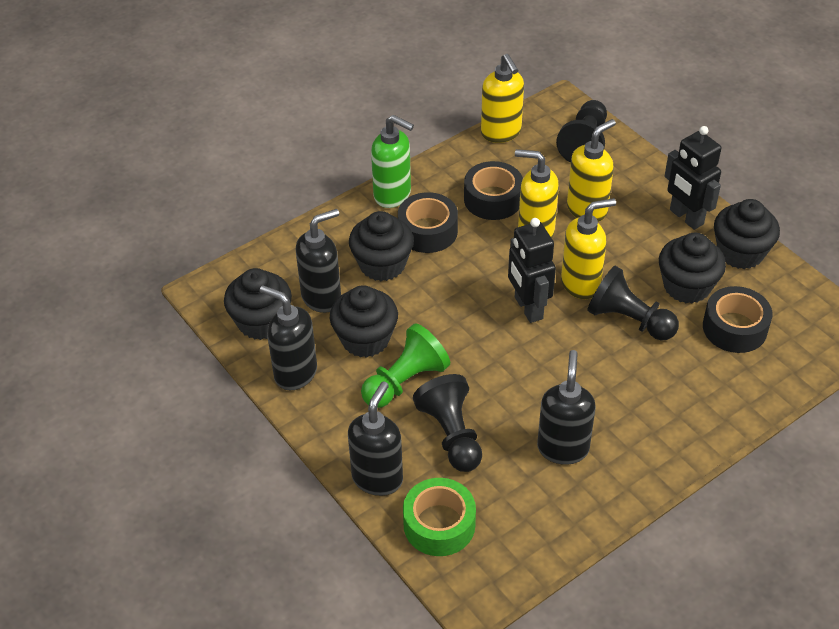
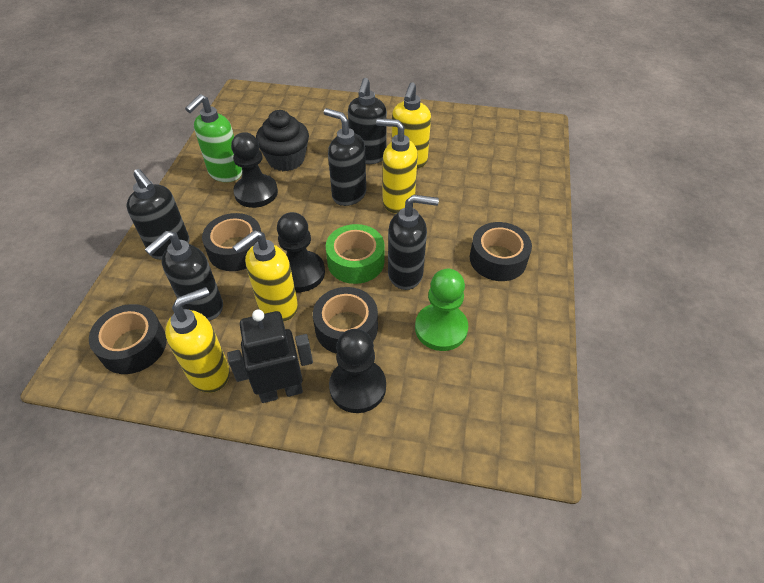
black cupcake: 5 -> 1
black robot: 2 -> 1
black soap dispenser: 4 -> 5
black tape: 3 -> 4

